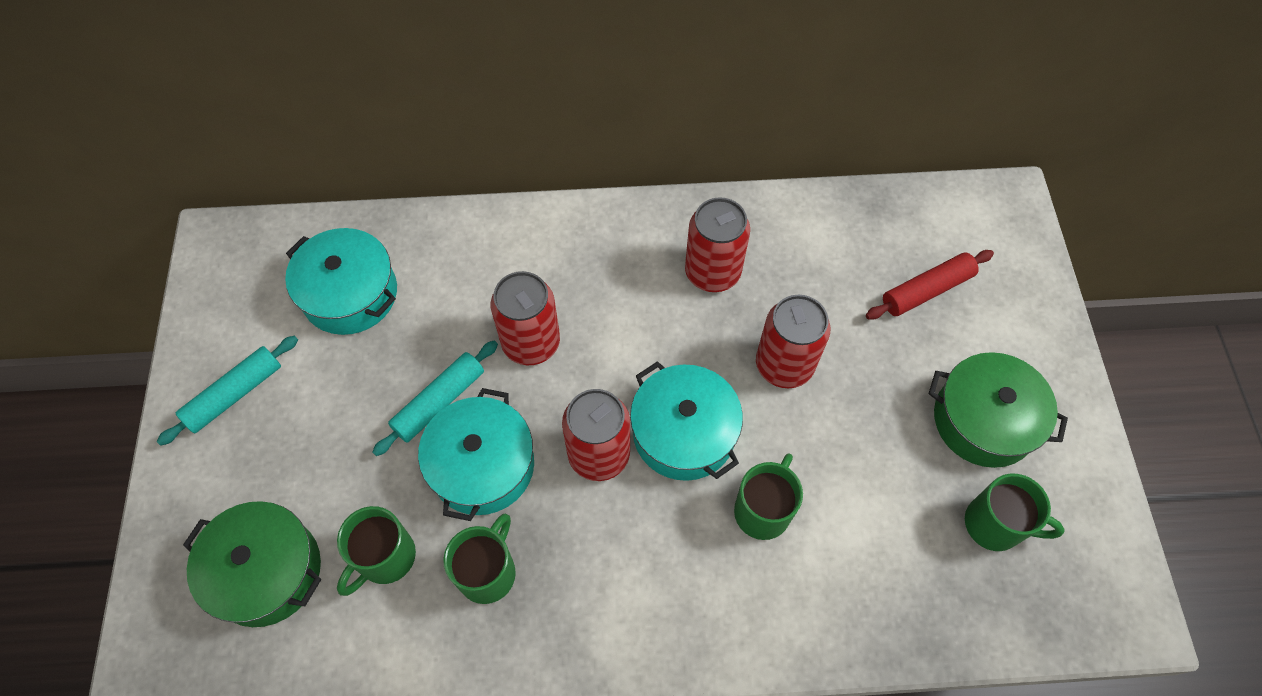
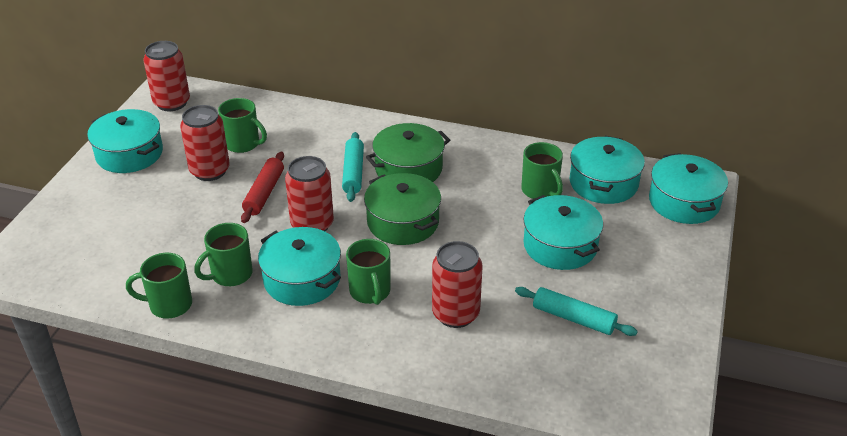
green mug: 4 -> 5
turquoise pot: 3 -> 5

